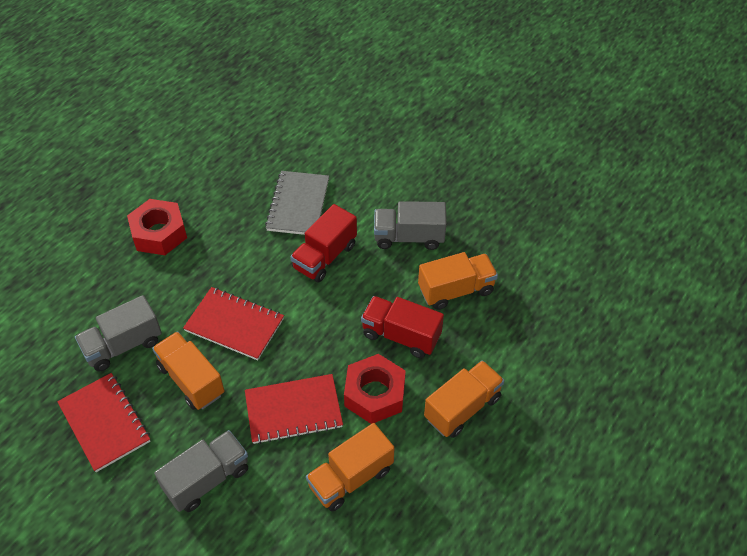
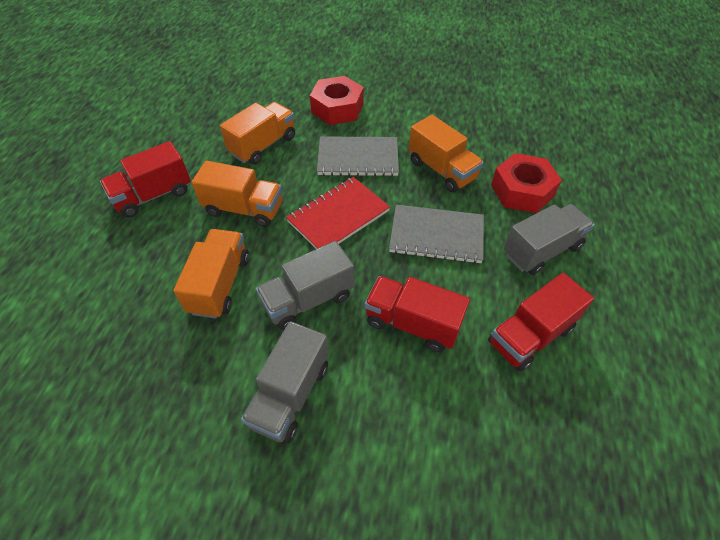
grey notebook: 1 -> 2
red notebook: 3 -> 1
red truck: 2 -> 3

